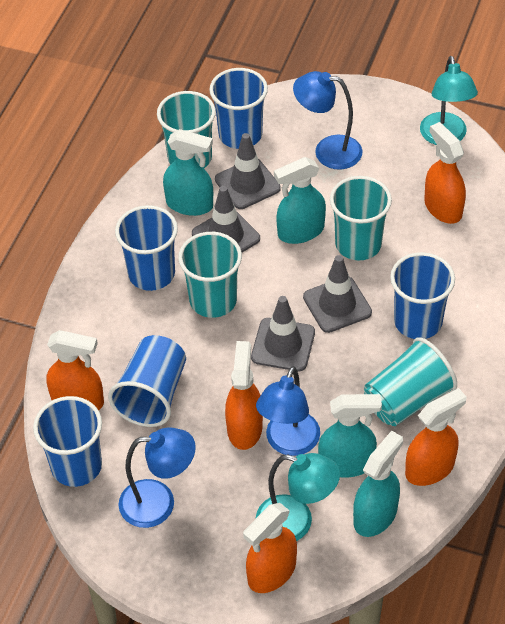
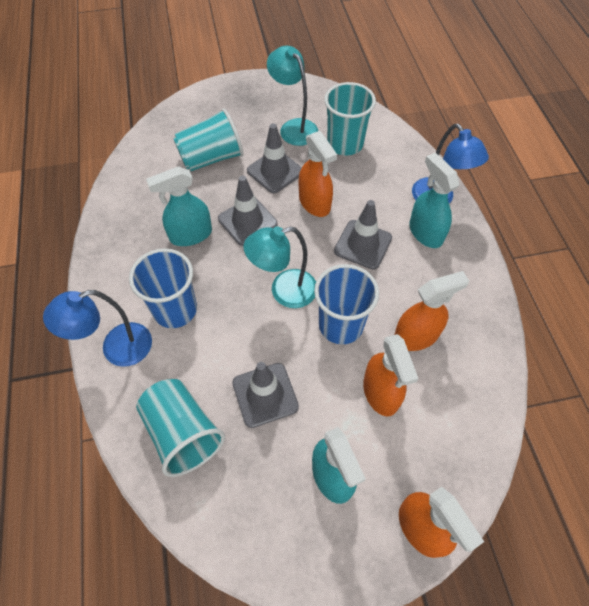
blue cup: 5 -> 2
blue lamp: 3 -> 2
orange spray bottle: 5 -> 4
turquoise cup: 4 -> 3
turquoise spray bottle: 4 -> 3

